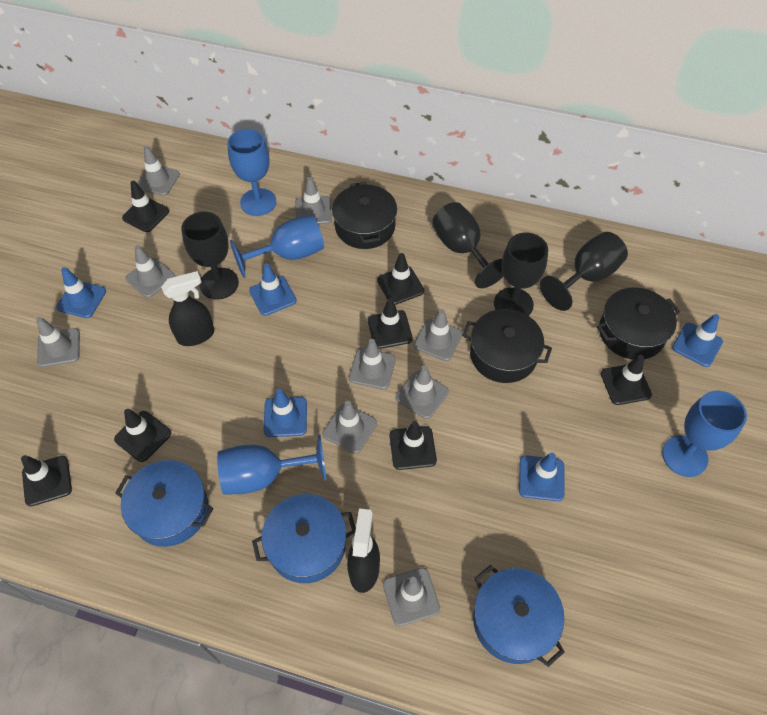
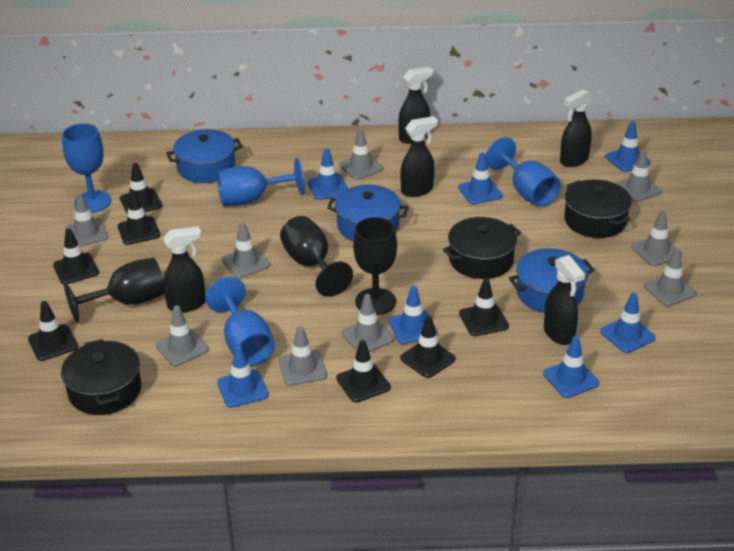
black goblet: 4 -> 3
black spray bottle: 2 -> 5
blue traffic cone: 5 -> 7

